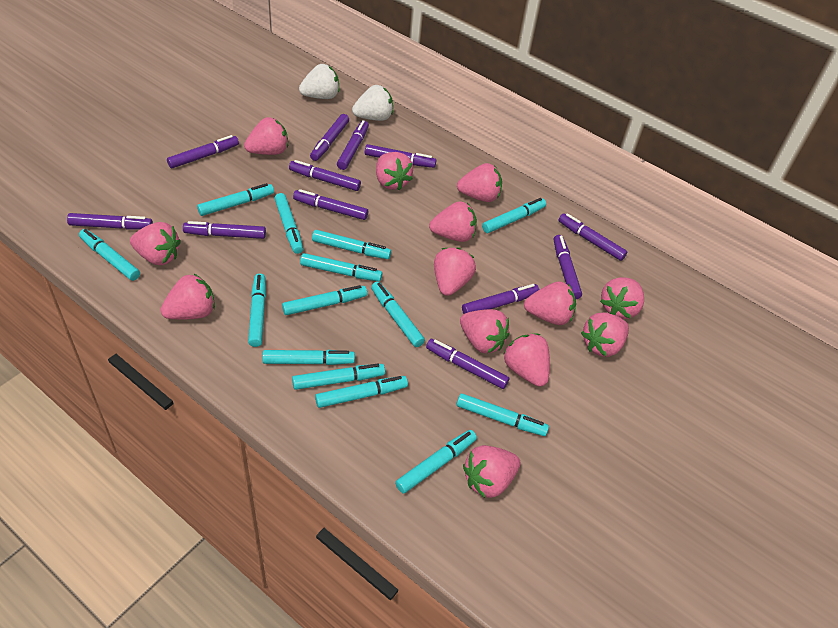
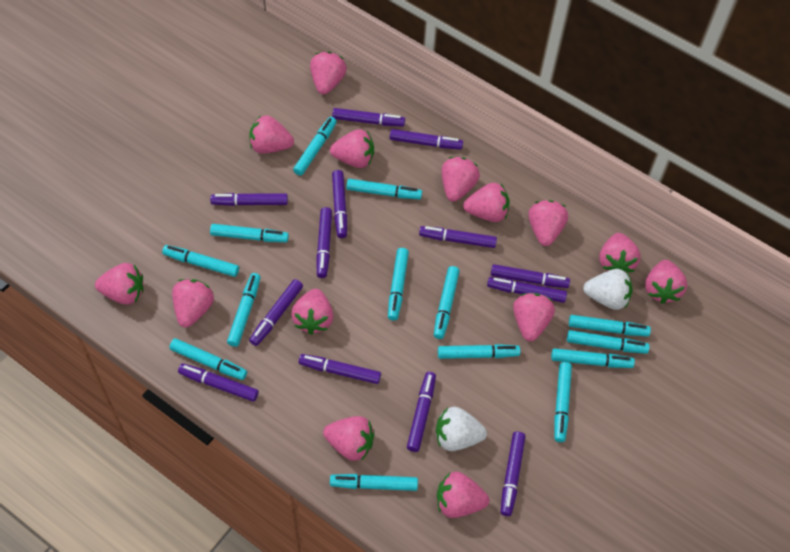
pink strawberry: 13 -> 14
purple marker: 12 -> 13

